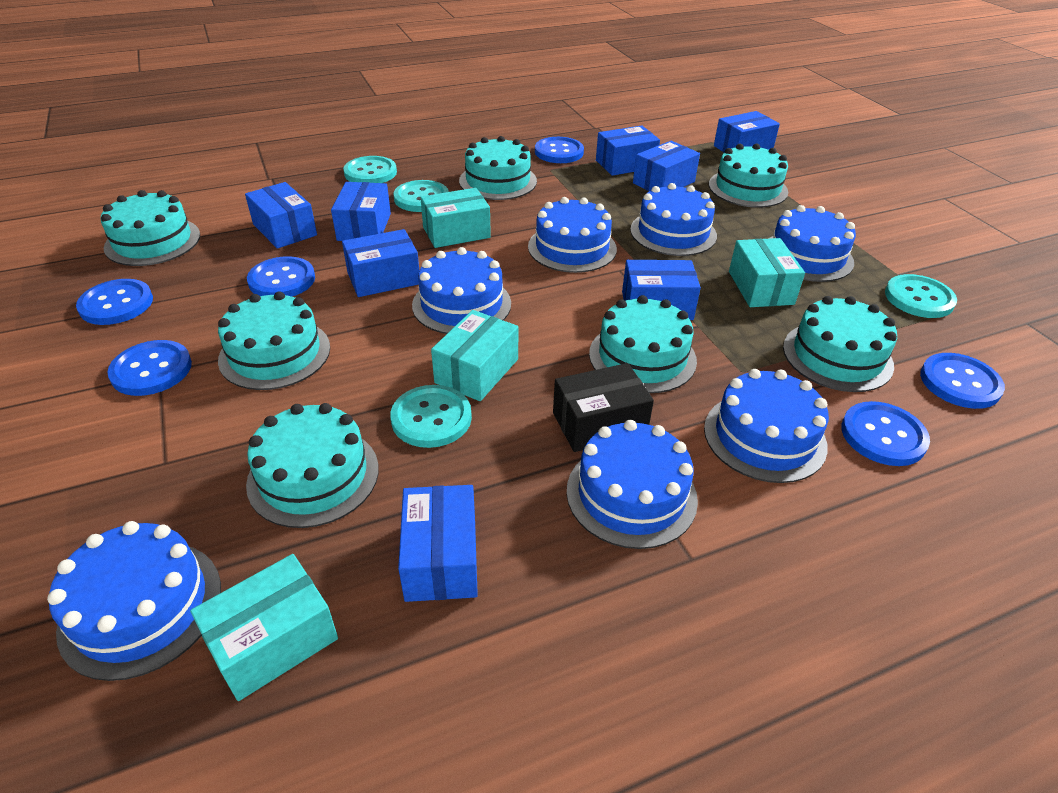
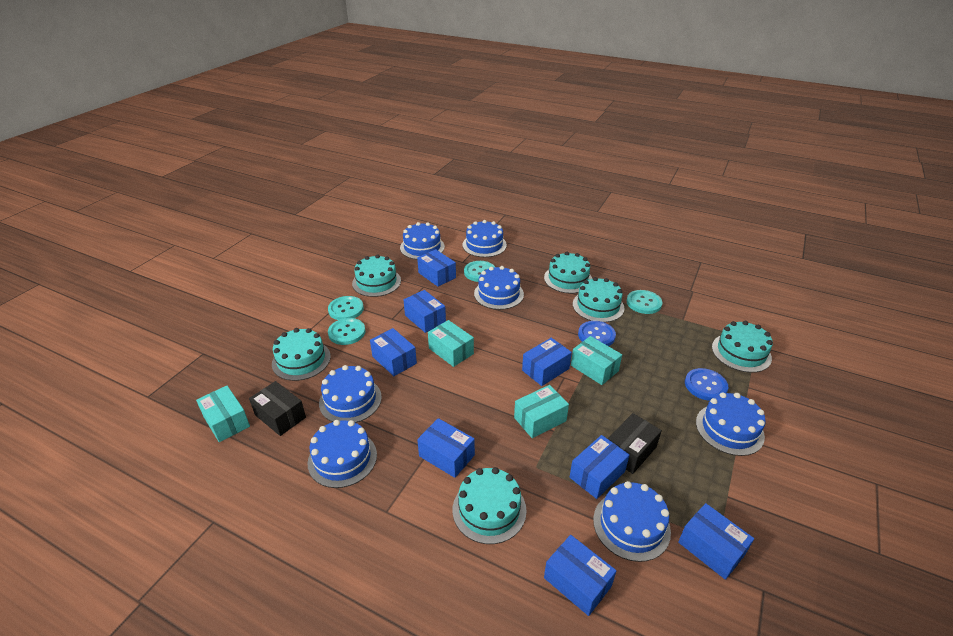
black box: 1 -> 2
blue button: 6 -> 2
turquoise cake: 7 -> 6

